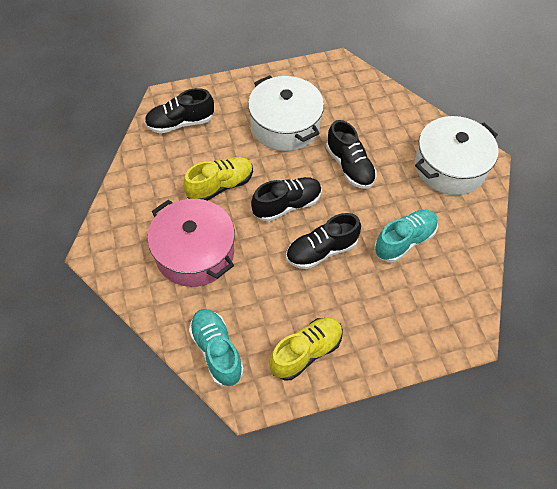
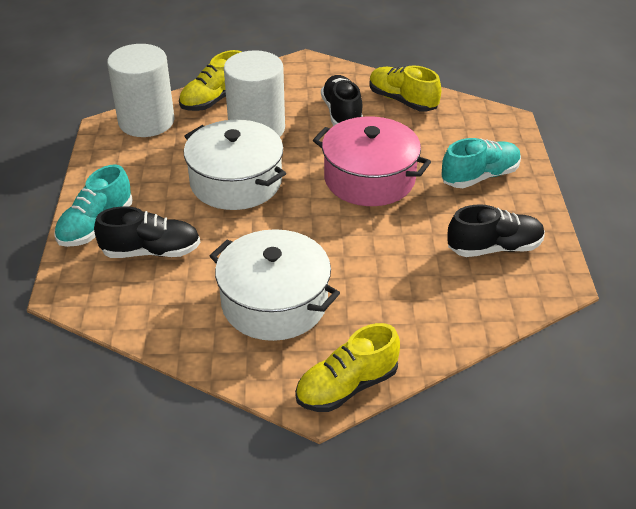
black shoe: 4 -> 3
white cylinder: 0 -> 2
yellow shoe: 2 -> 3

